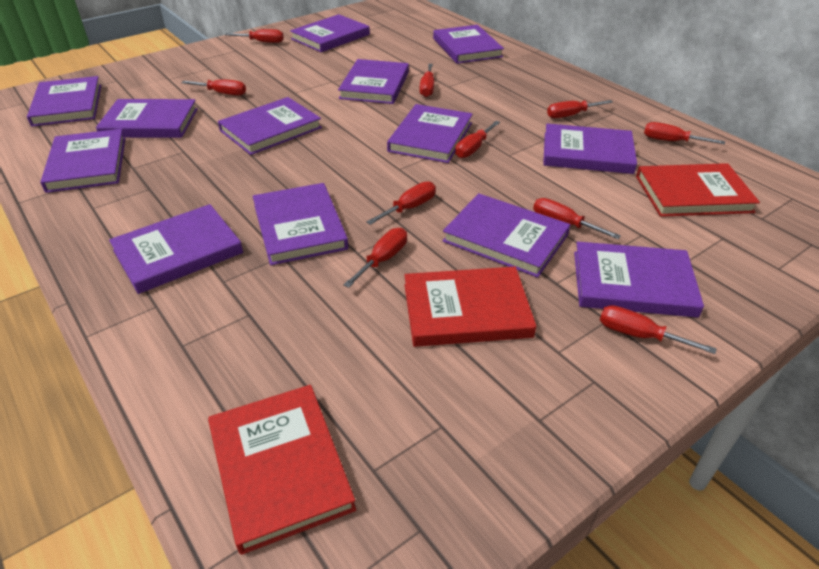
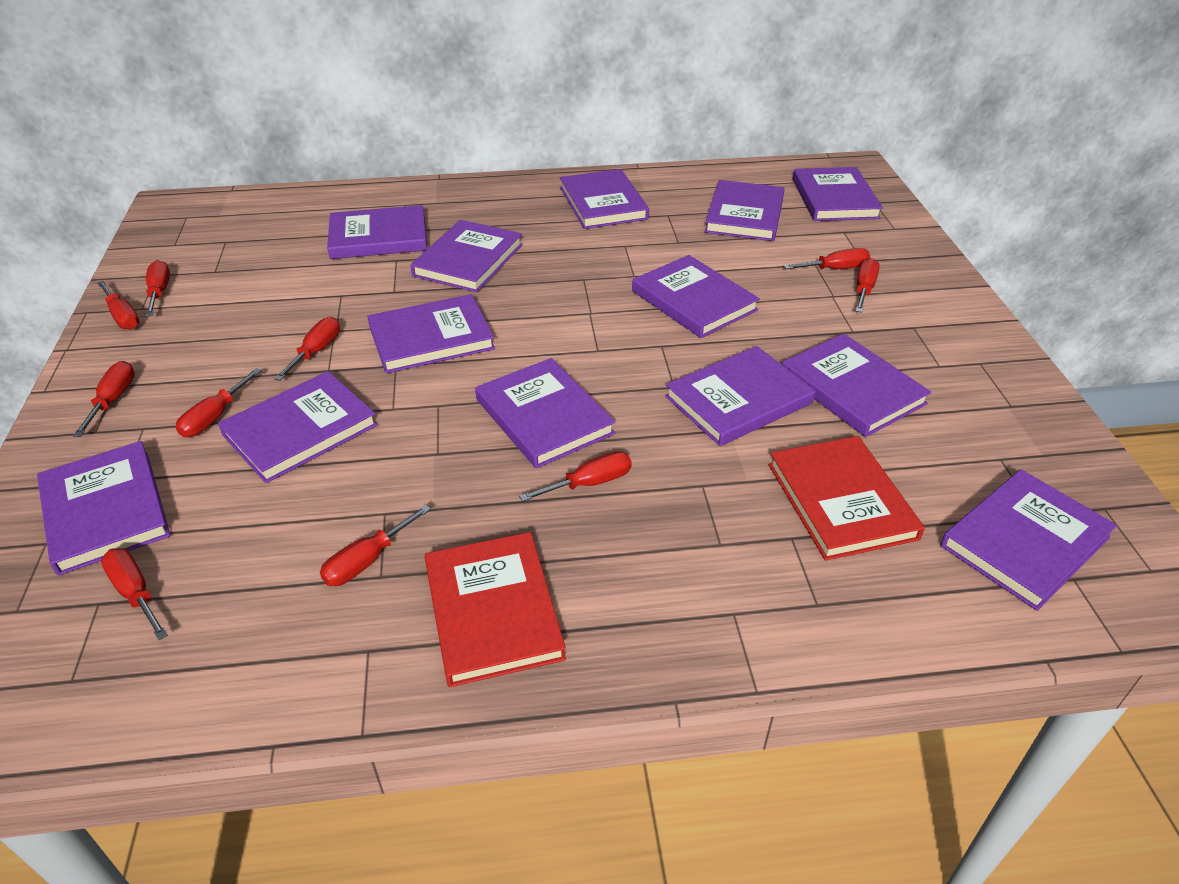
red book: 3 -> 2

